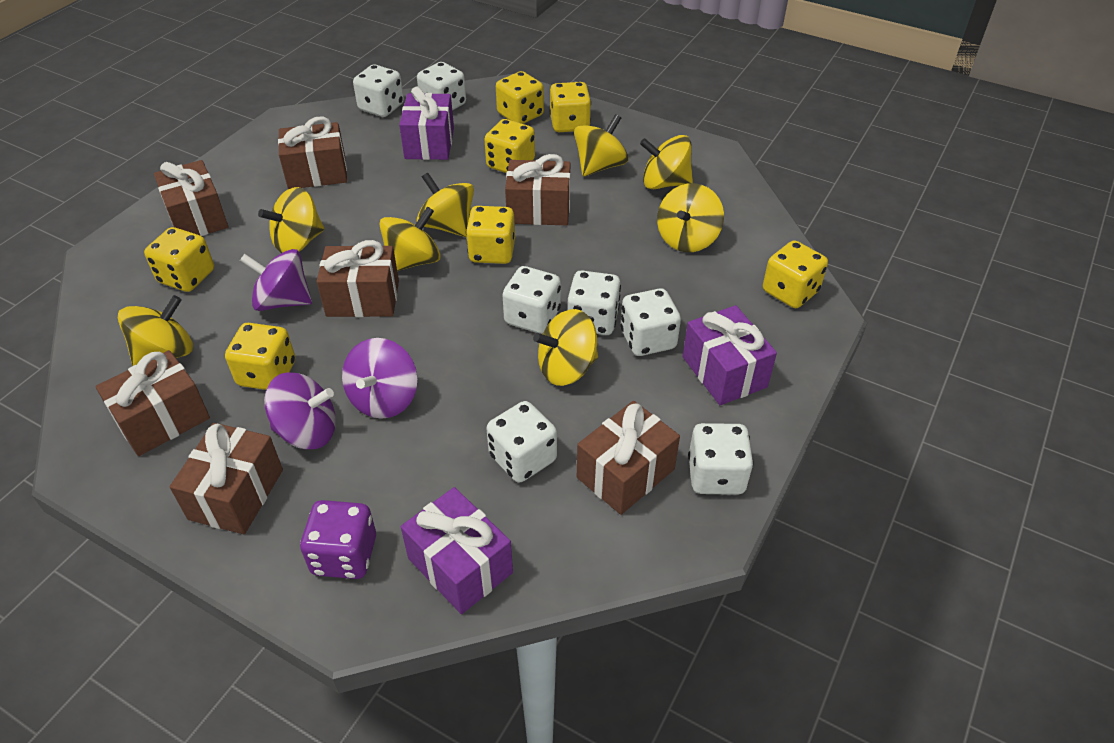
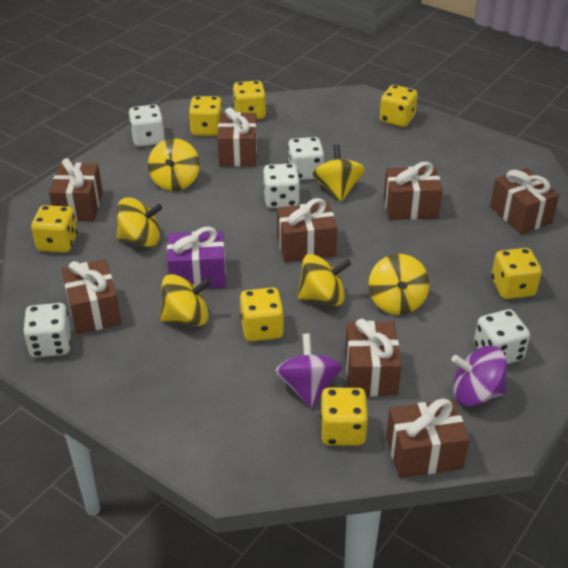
brown gift: 7 -> 8
purple dice: 1 -> 0
purple gift: 3 -> 1
purple spinning top: 3 -> 2
white dice: 7 -> 5
yellow spinning top: 8 -> 6

